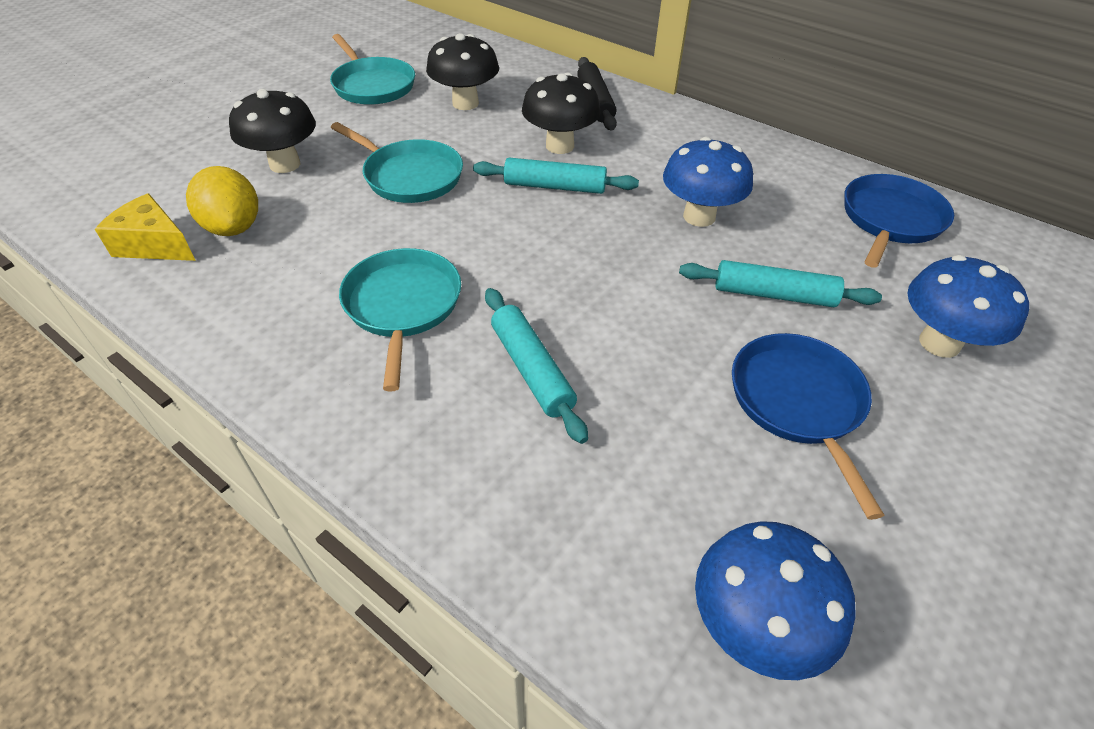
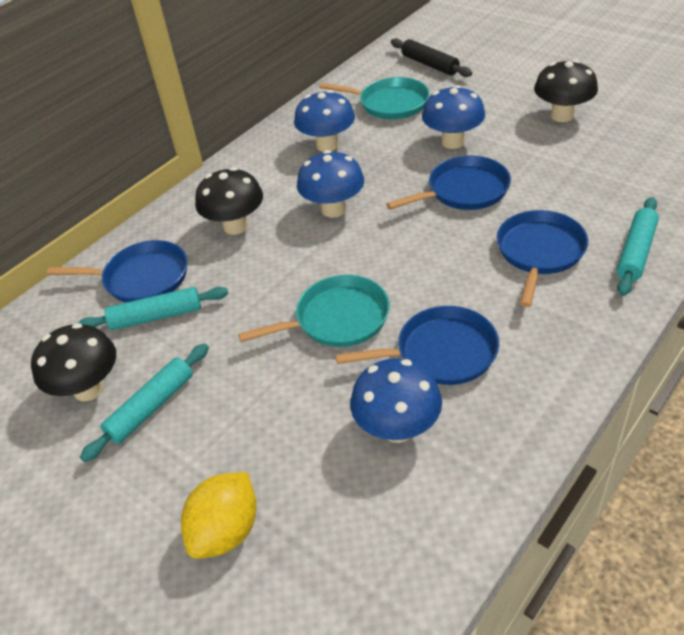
blue mushroom: 3 -> 4
blue pan: 2 -> 4
turquoise pan: 3 -> 2
yellow cheese: 1 -> 0

